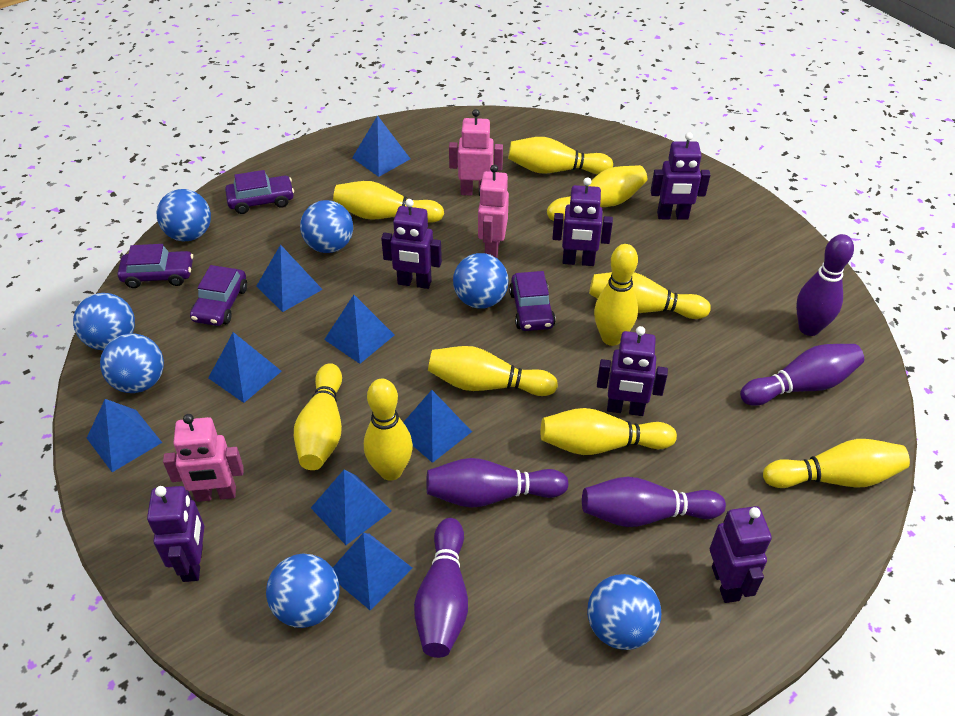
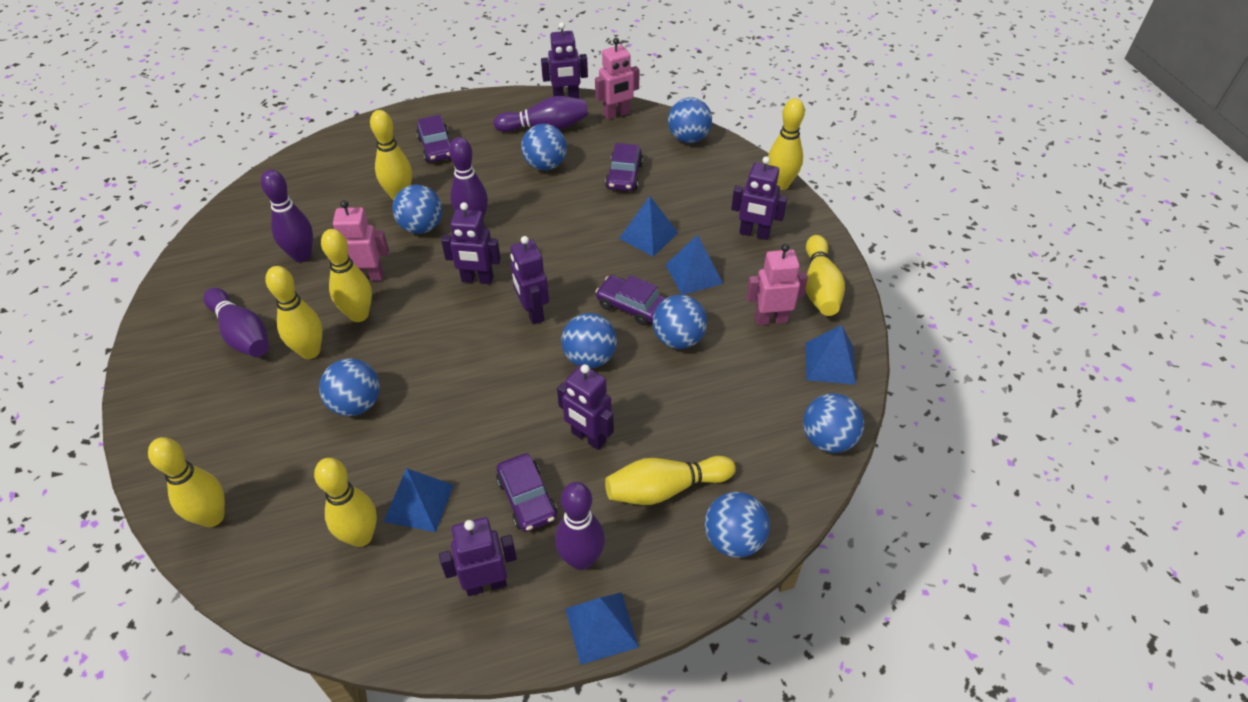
blue ball: 7 -> 8
blue pyramid: 8 -> 5
yellow bowling pin: 10 -> 8

